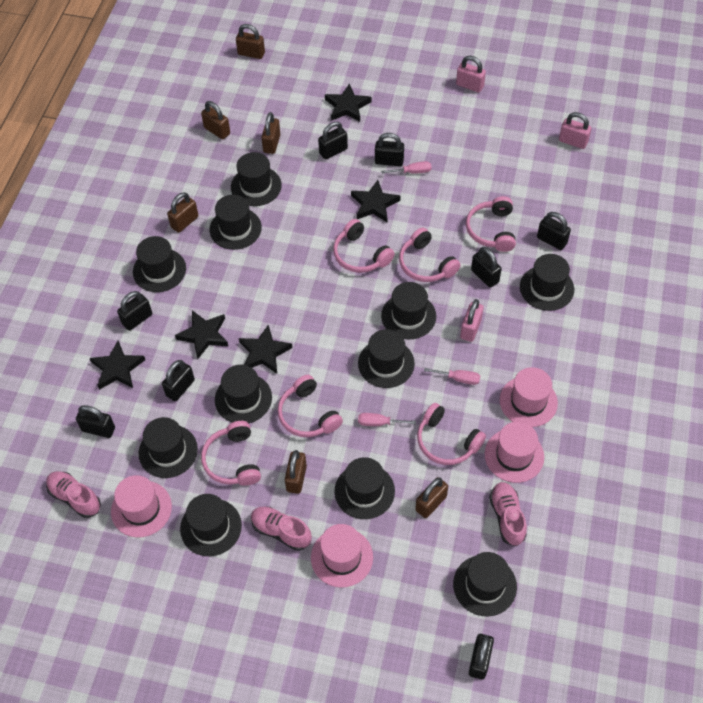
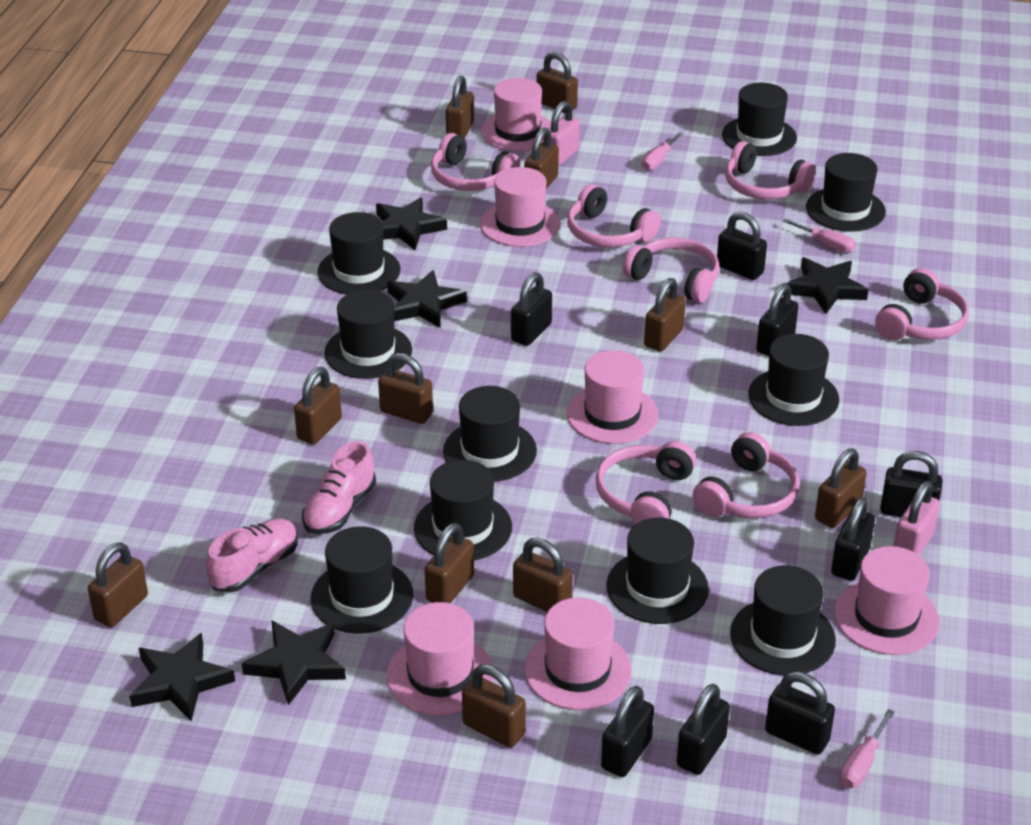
black hat: 11 -> 10
brown padlock: 6 -> 11
pink hat: 4 -> 6
pink headphones: 6 -> 7
pink padlock: 3 -> 2
pink shoe: 3 -> 2

